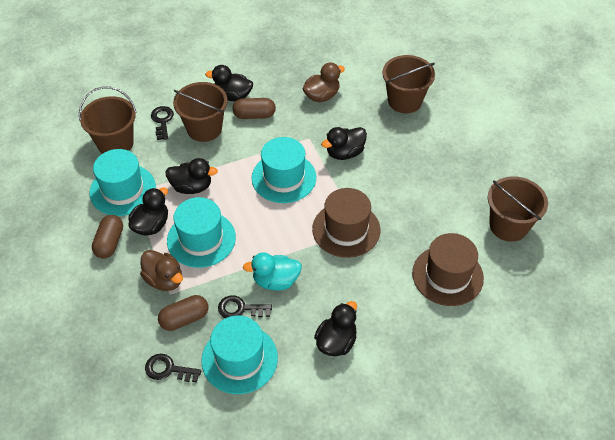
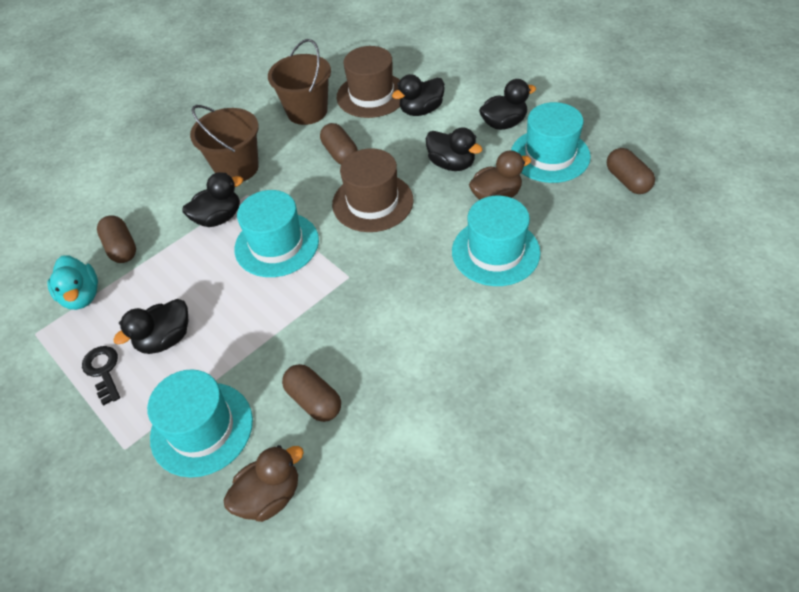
black key: 3 -> 1
brown bucket: 4 -> 2
brown capsule: 3 -> 4

